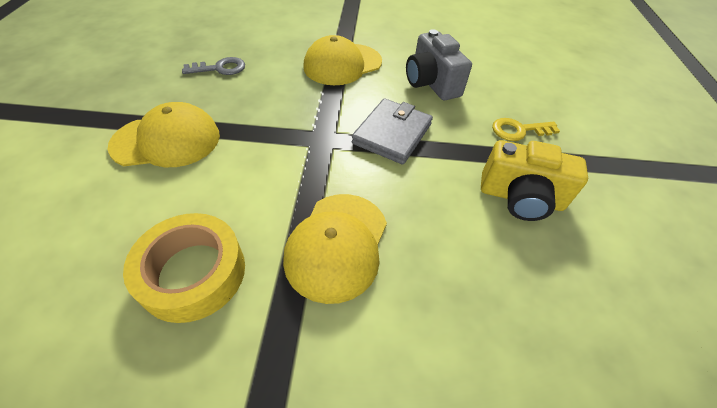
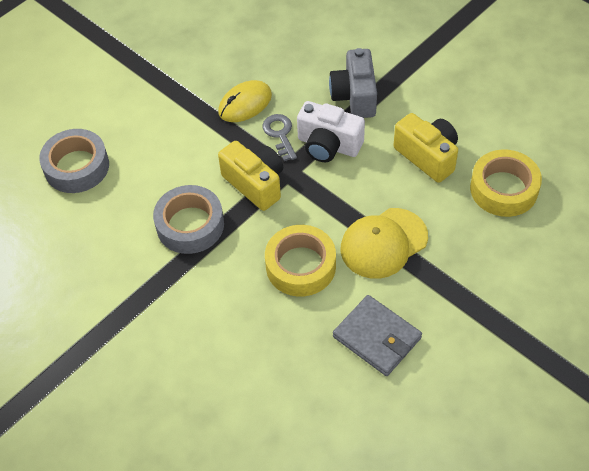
grey tape: 0 -> 2
white camera: 0 -> 1
yellow camera: 1 -> 2
yellow cap: 3 -> 1
yellow key: 1 -> 0
yellow mouse: 0 -> 1
yellow tape: 1 -> 2

